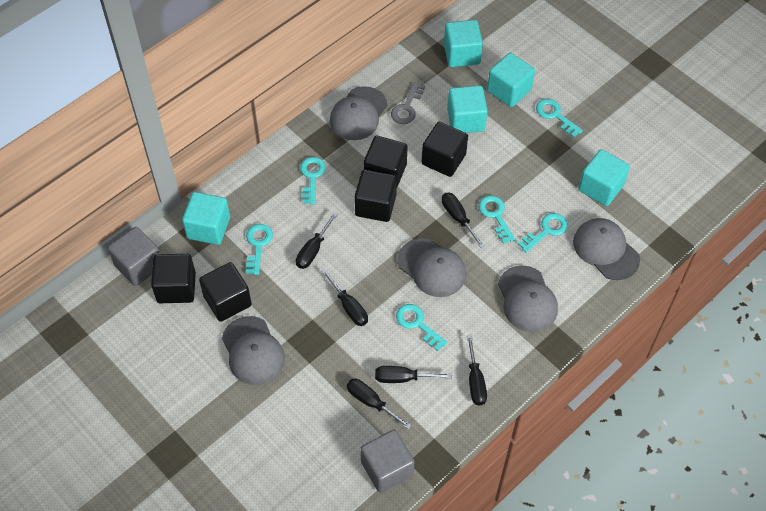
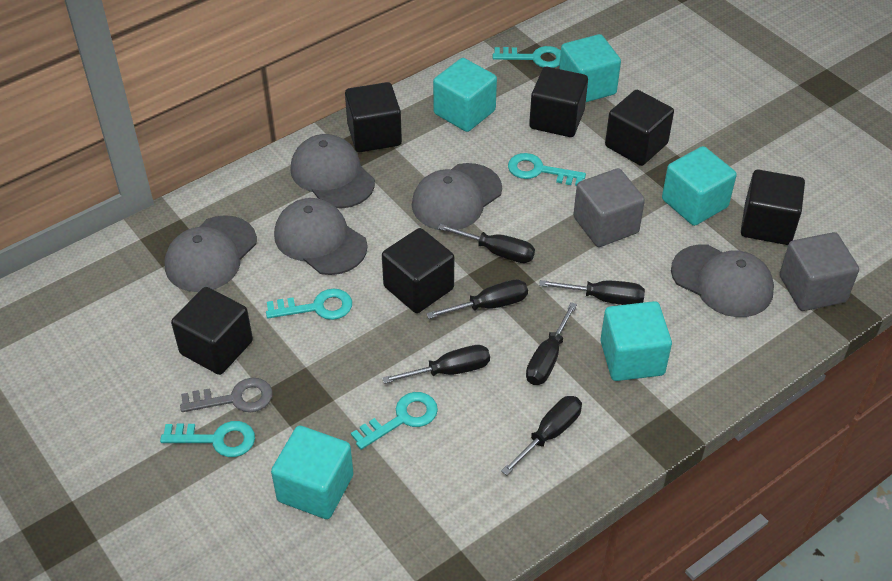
black cube: 5 -> 6
turquoise key: 6 -> 5

